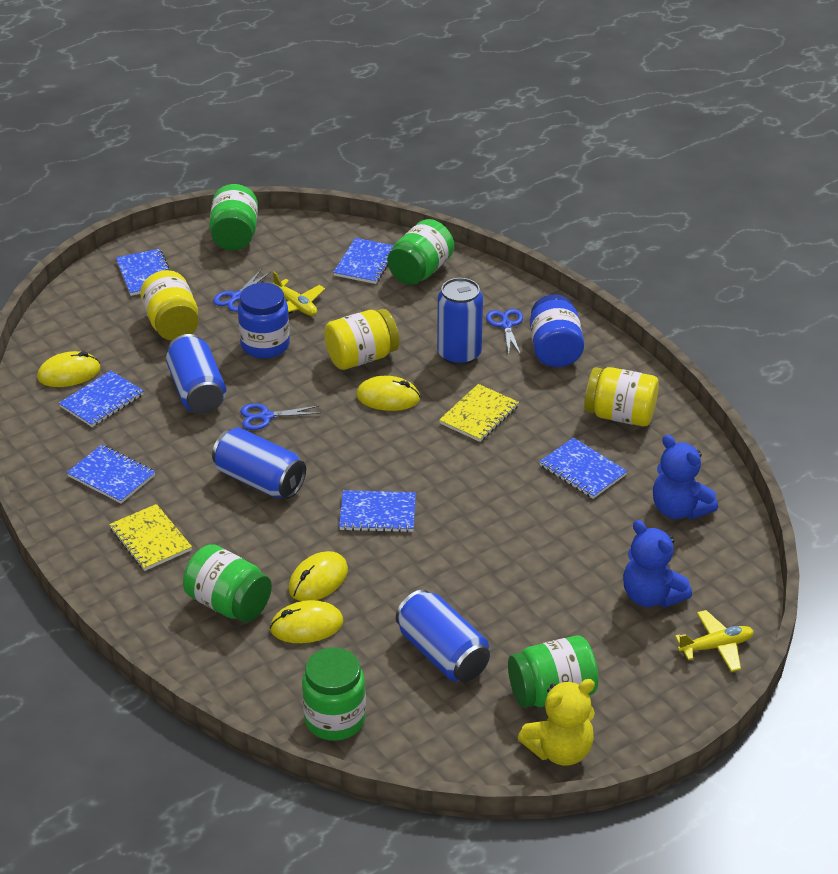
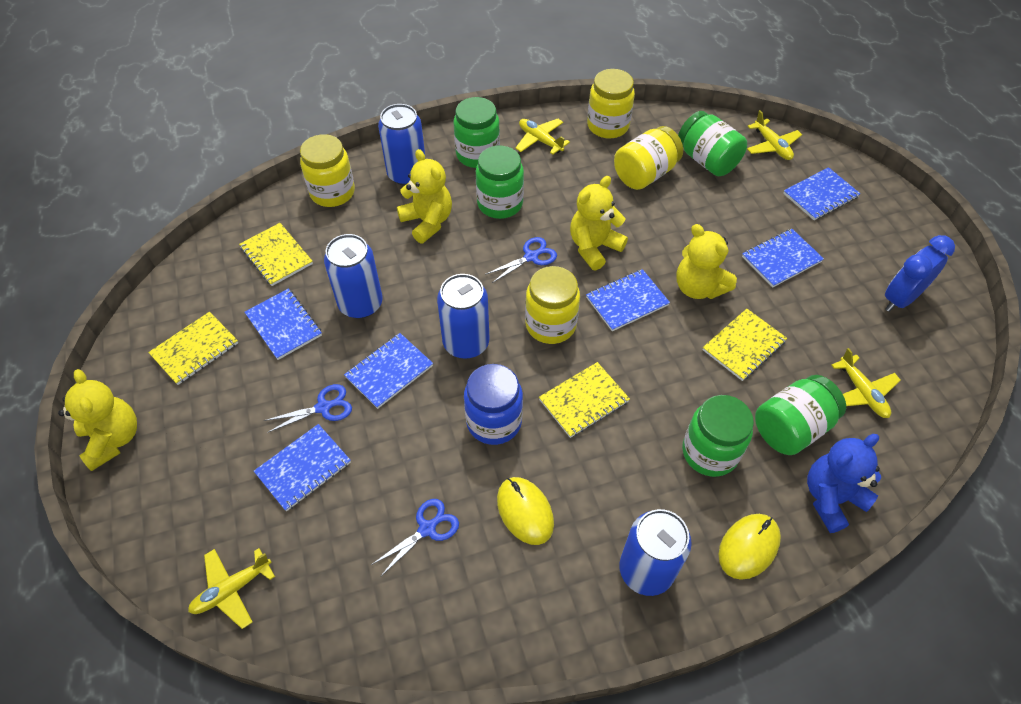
blue clock: 0 -> 1
blue jar: 2 -> 1
blue teddy bear: 2 -> 1
yellow jar: 3 -> 4
yellow mouse: 4 -> 2
yellow notebook: 2 -> 4
yellow plane: 2 -> 4
yellow teddy bear: 1 -> 4

